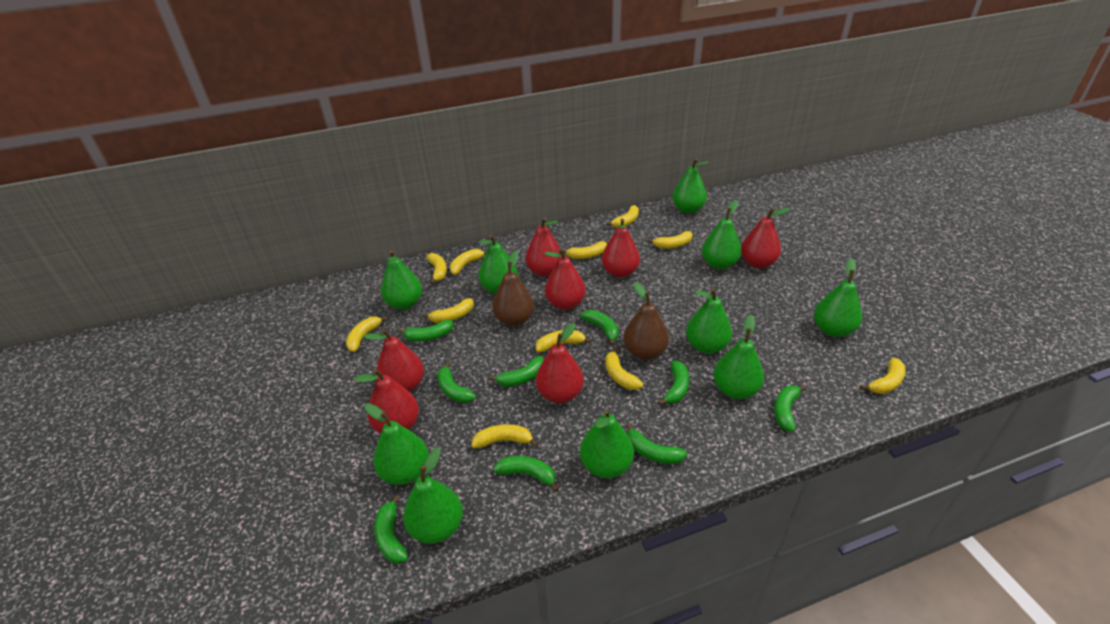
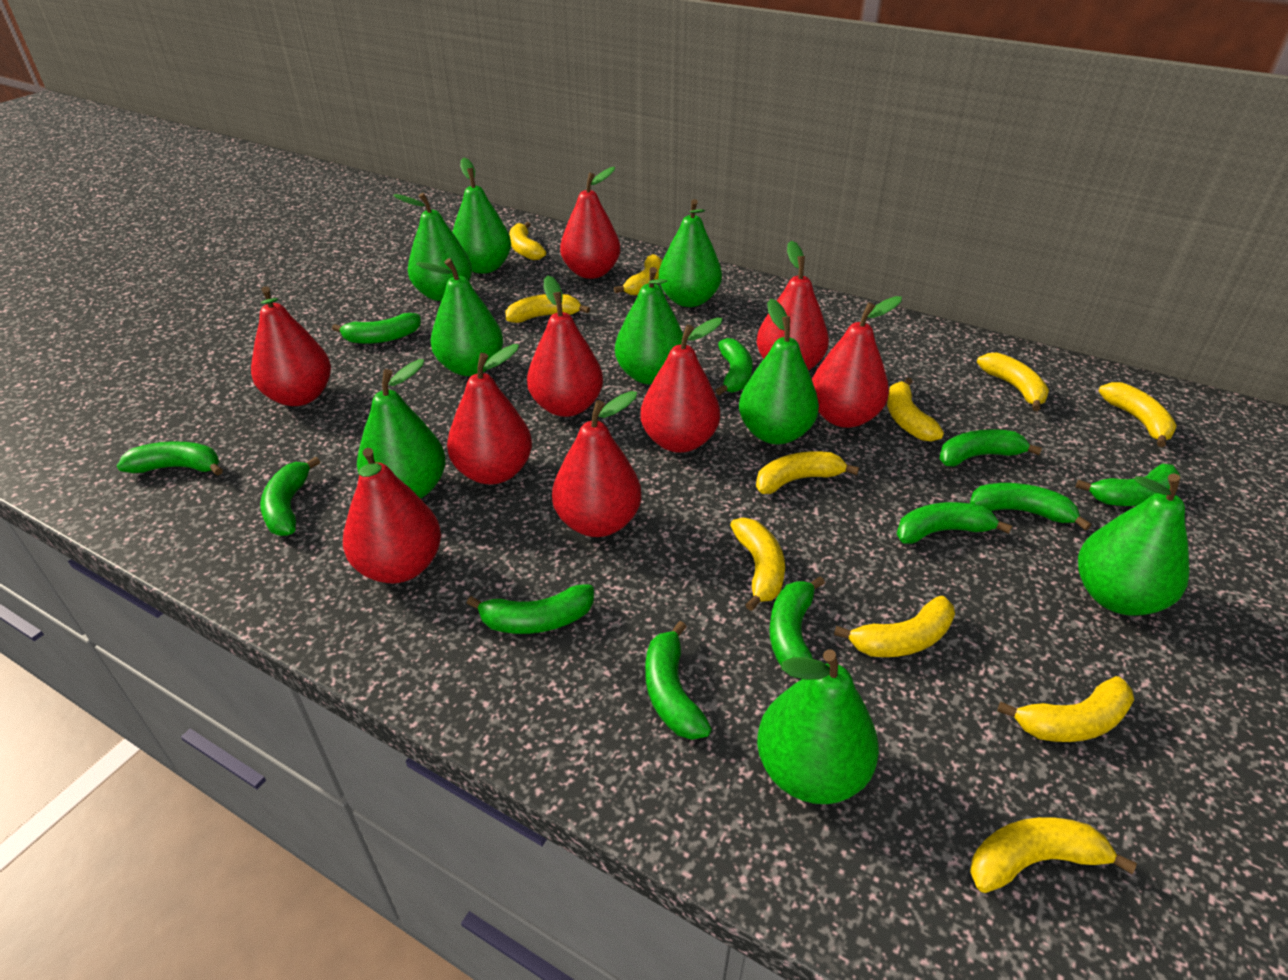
brown pear: 2 -> 0
green banana: 9 -> 11
green pear: 10 -> 9
red pear: 7 -> 9

